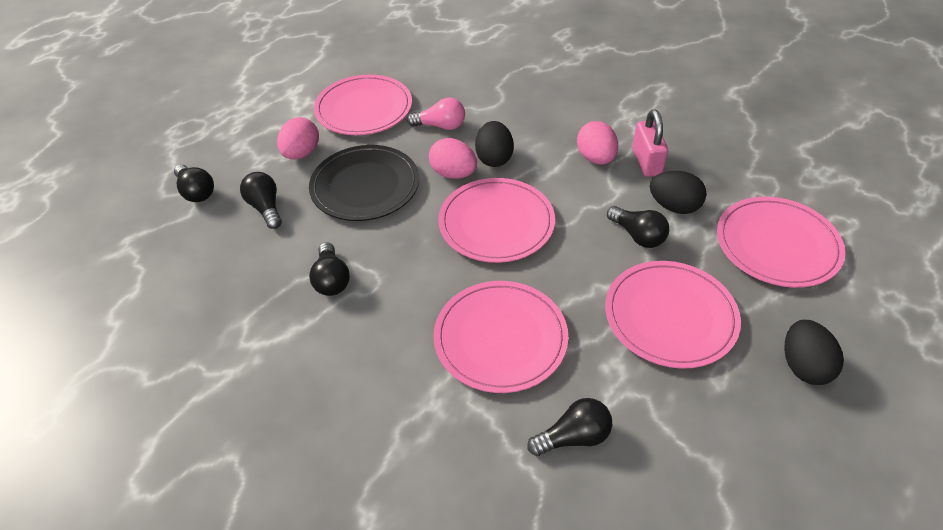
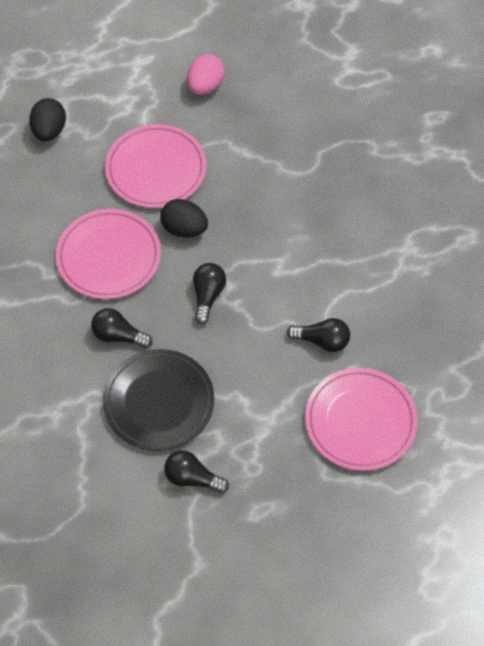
black egg: 3 -> 2
black light bulb: 5 -> 4
pink egg: 3 -> 1
pink light bulb: 1 -> 0
pink padlock: 1 -> 0
pink plate: 5 -> 3

